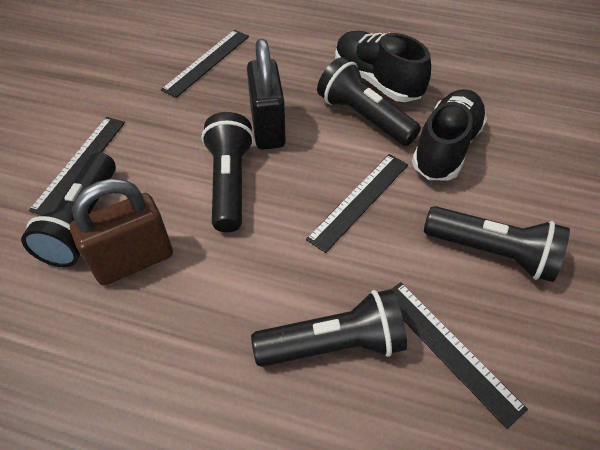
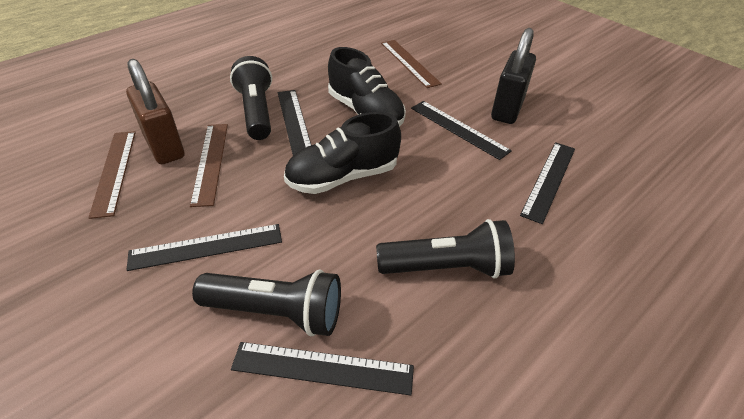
black flashlight: 5 -> 3
black ruler: 4 -> 5
brown ruler: 0 -> 3

